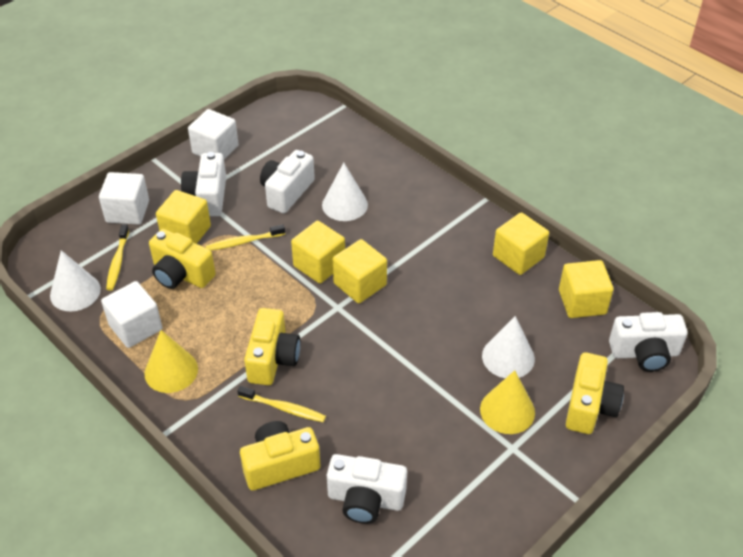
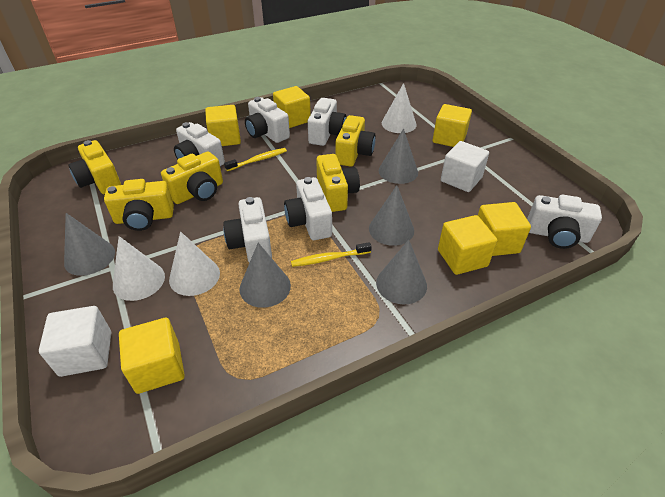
grey cone: 0 -> 5
white camera: 4 -> 6
white cube: 3 -> 2
yellow camera: 4 -> 5
yellow cone: 2 -> 0
yellow cube: 5 -> 6
yellow toothbrush: 3 -> 2

